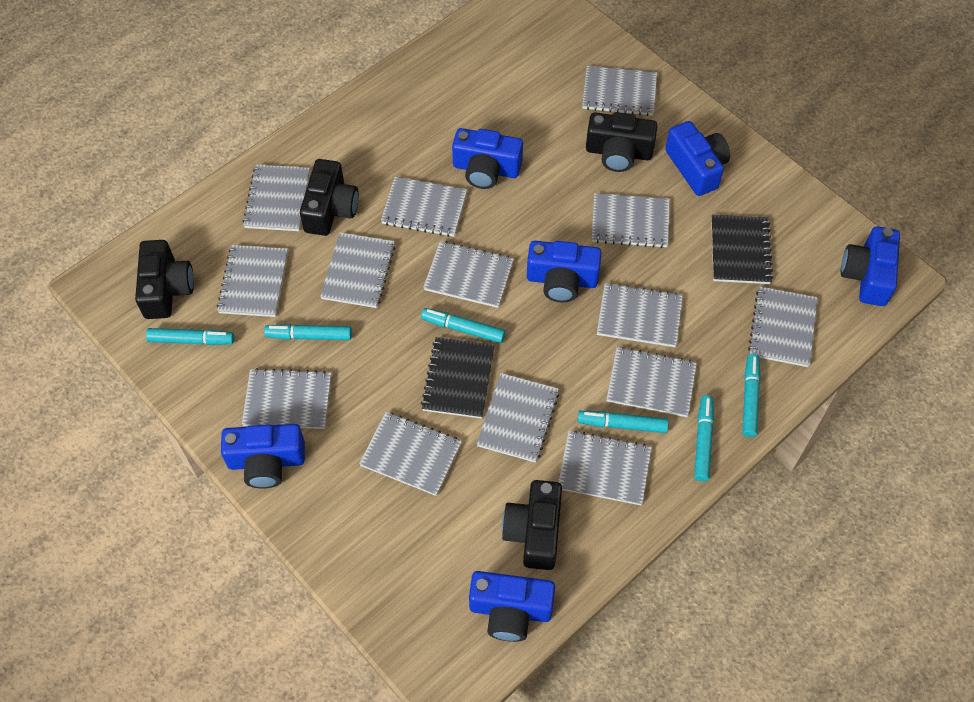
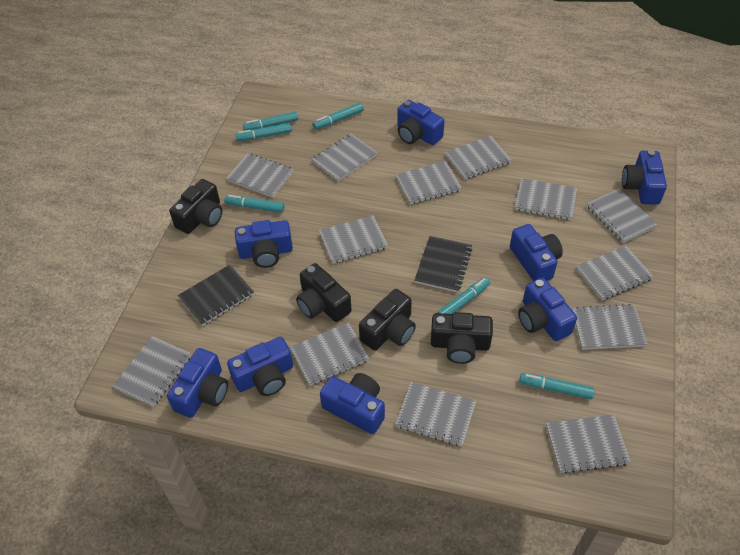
blue camera: 6 -> 8
grey notebook: 14 -> 13

